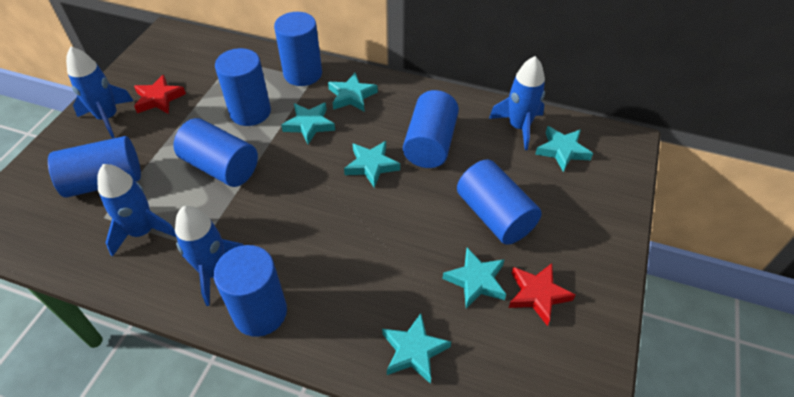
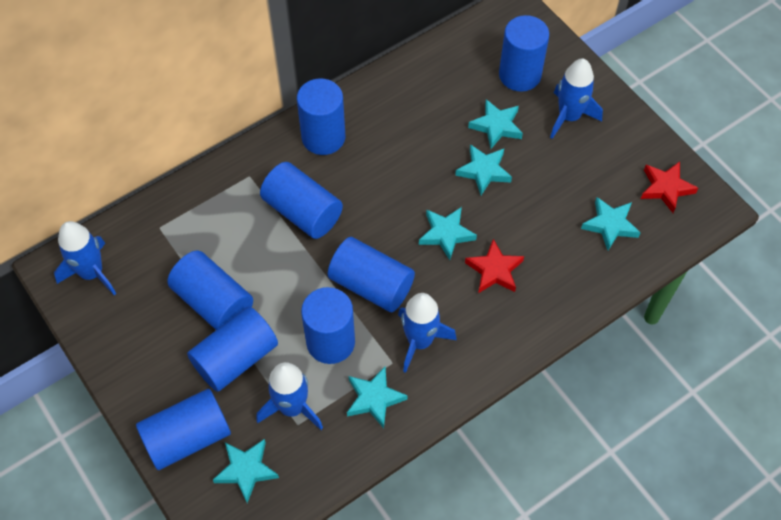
blue cylinder: 7 -> 8

